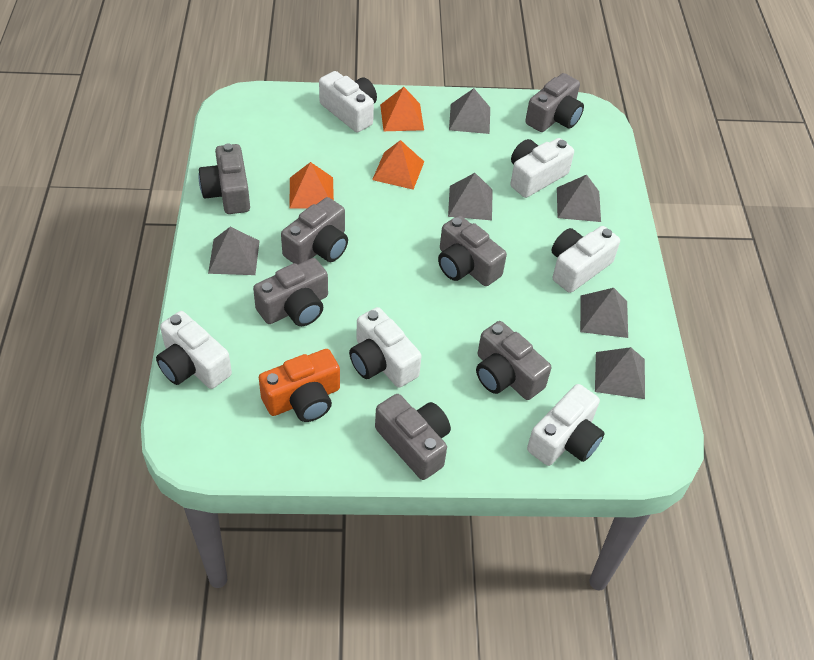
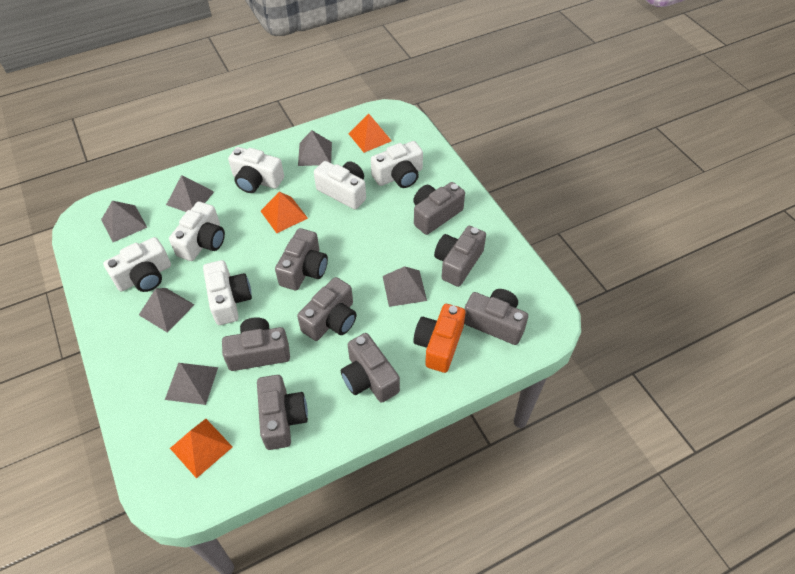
grey camera: 7 -> 8

